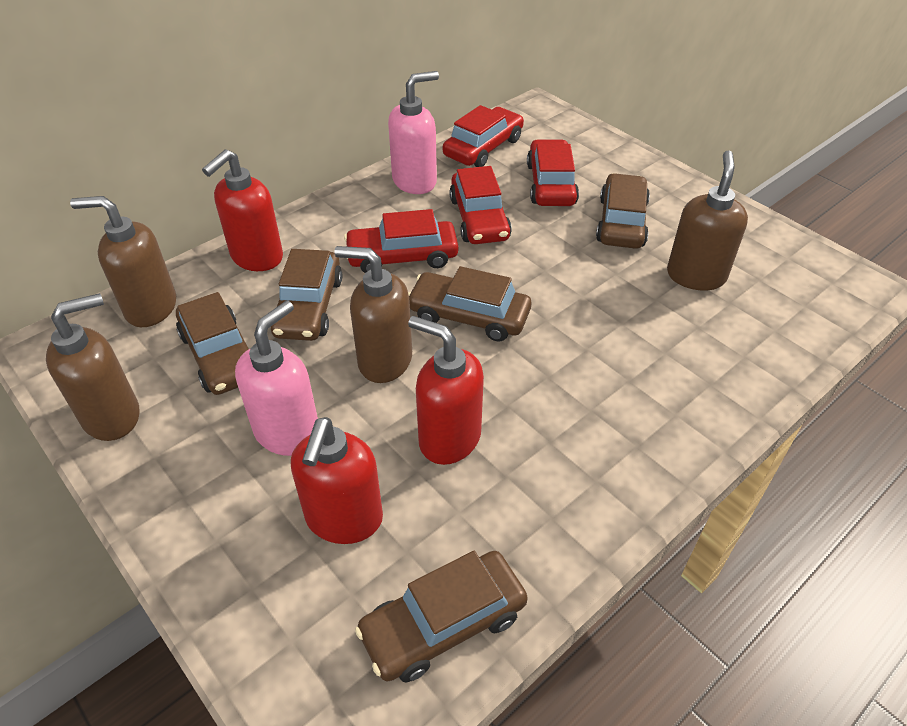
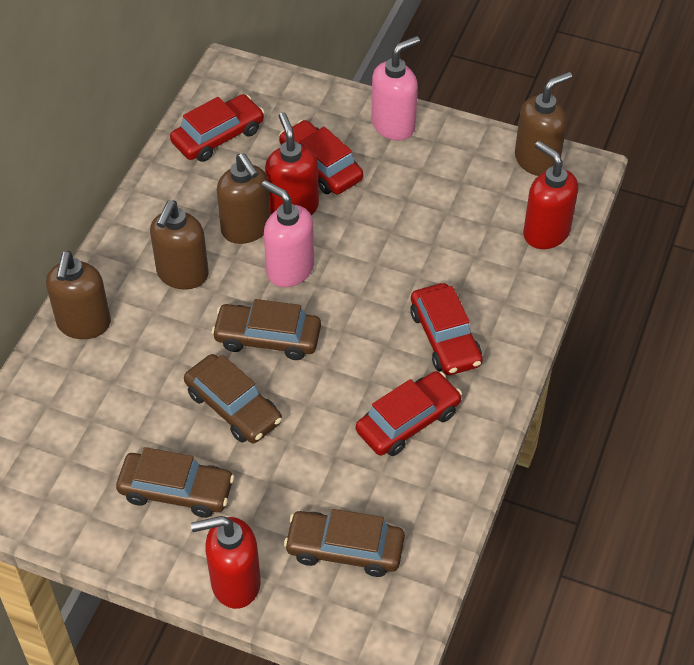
brown car: 5 -> 4

